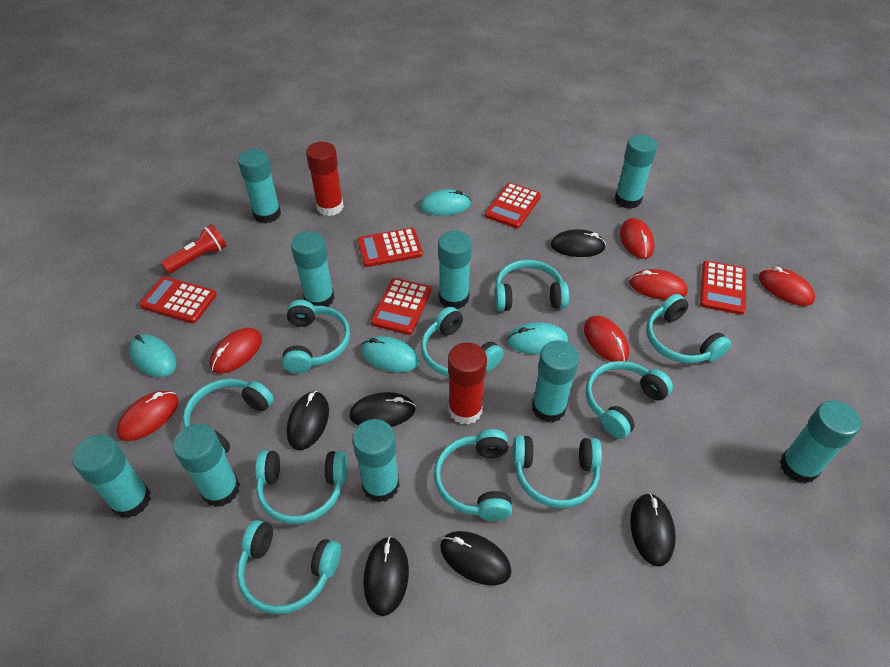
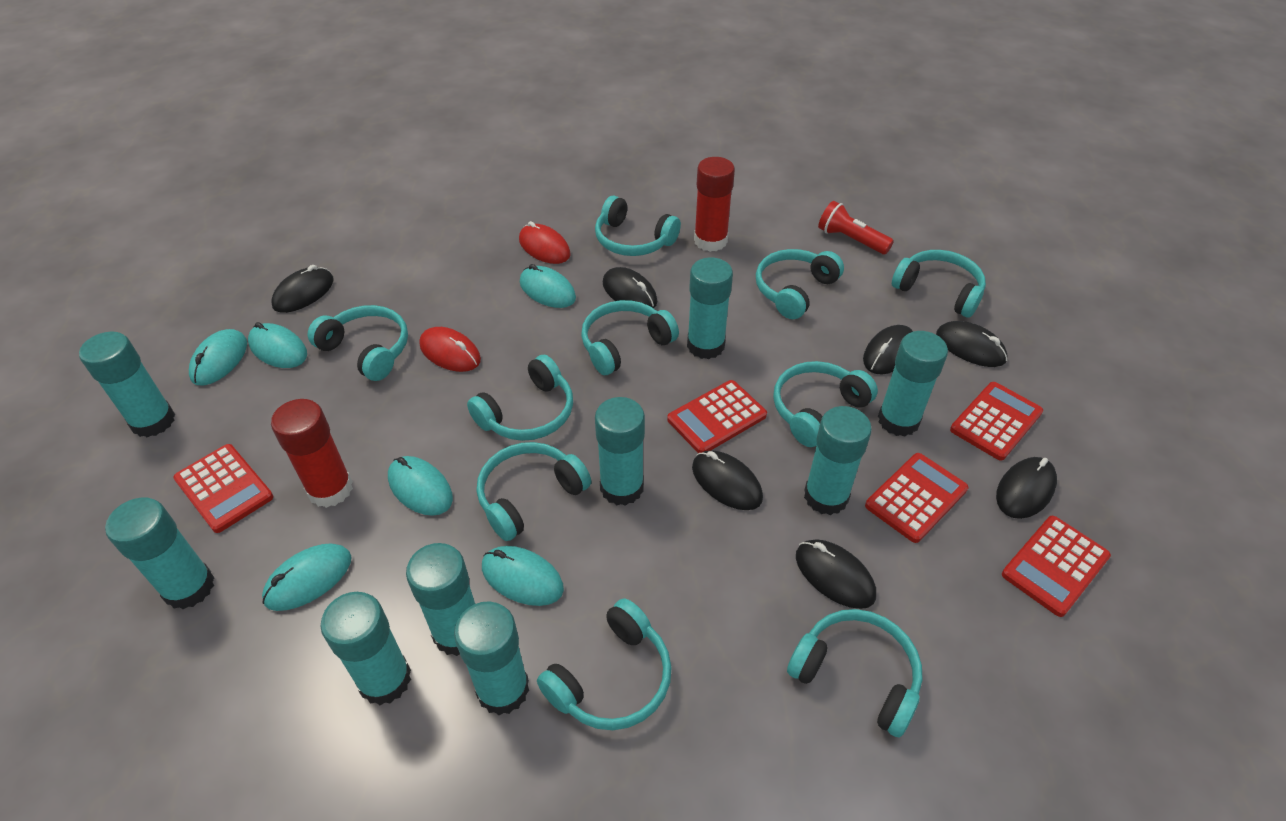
black mouse: 6 -> 7
red mouse: 6 -> 2
turquoise mouse: 4 -> 6

